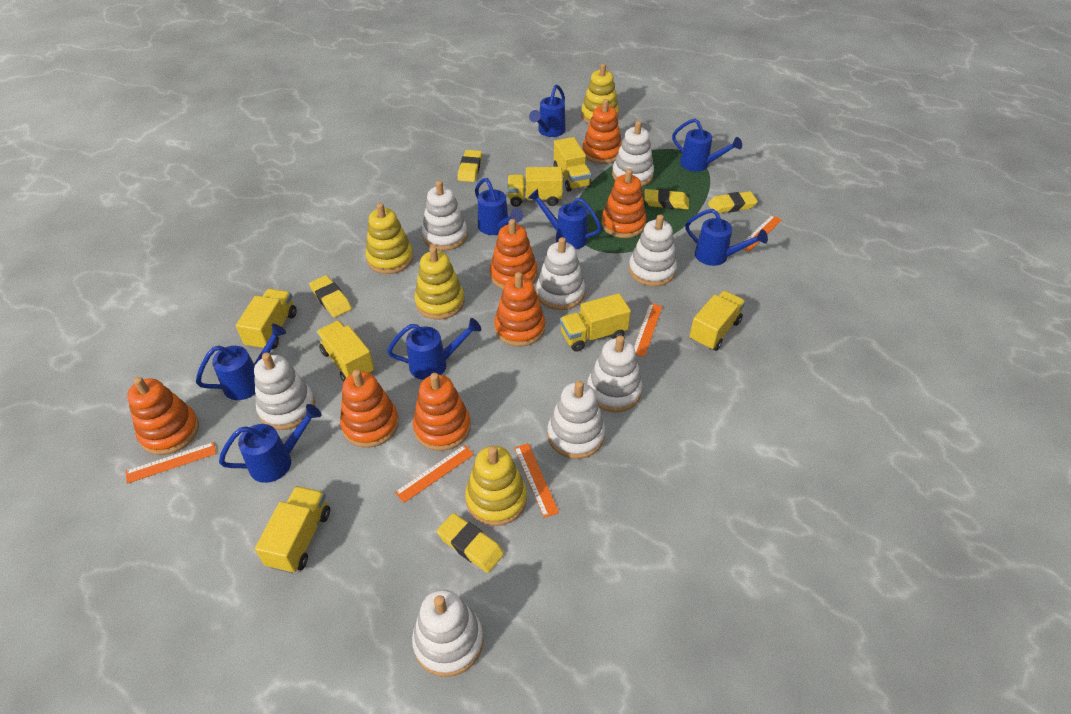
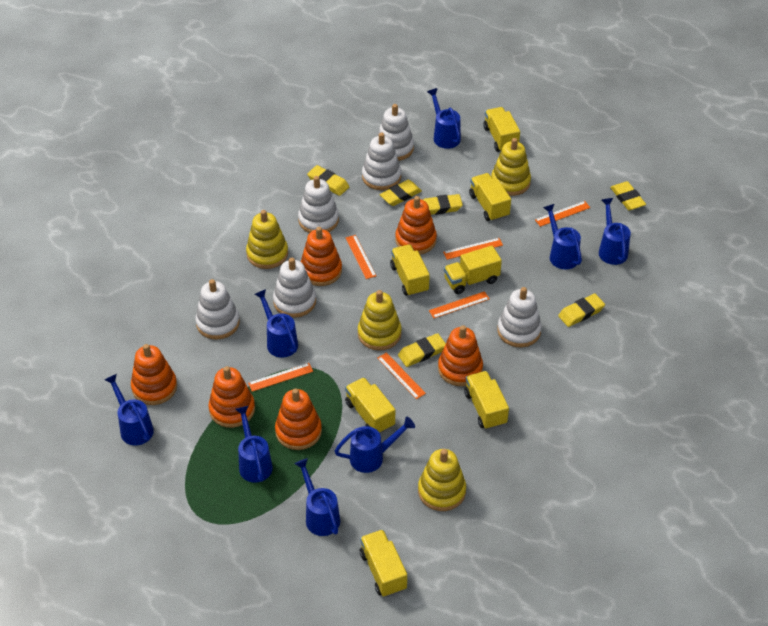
orange ruler: 5 -> 6
orange stacking toy: 7 -> 6
white stacking toy: 8 -> 6
yellow eraser: 5 -> 6

